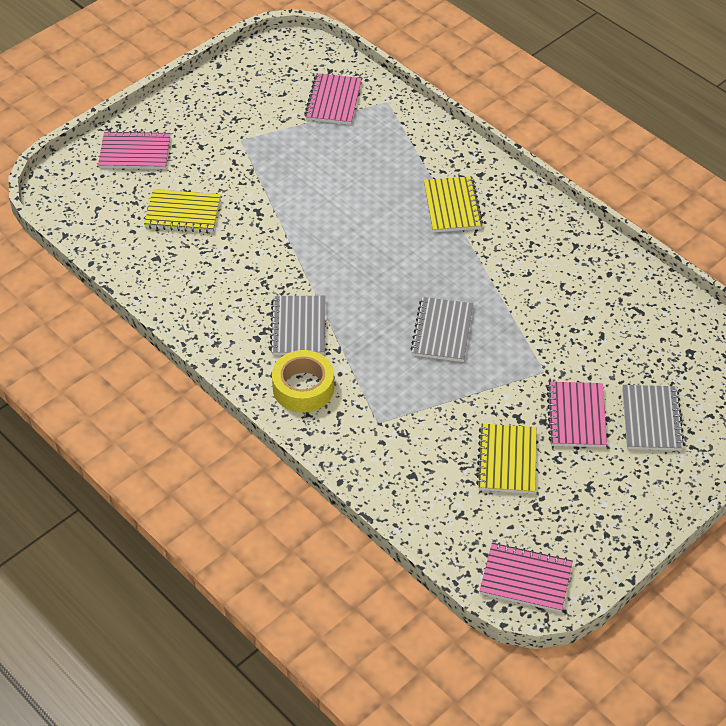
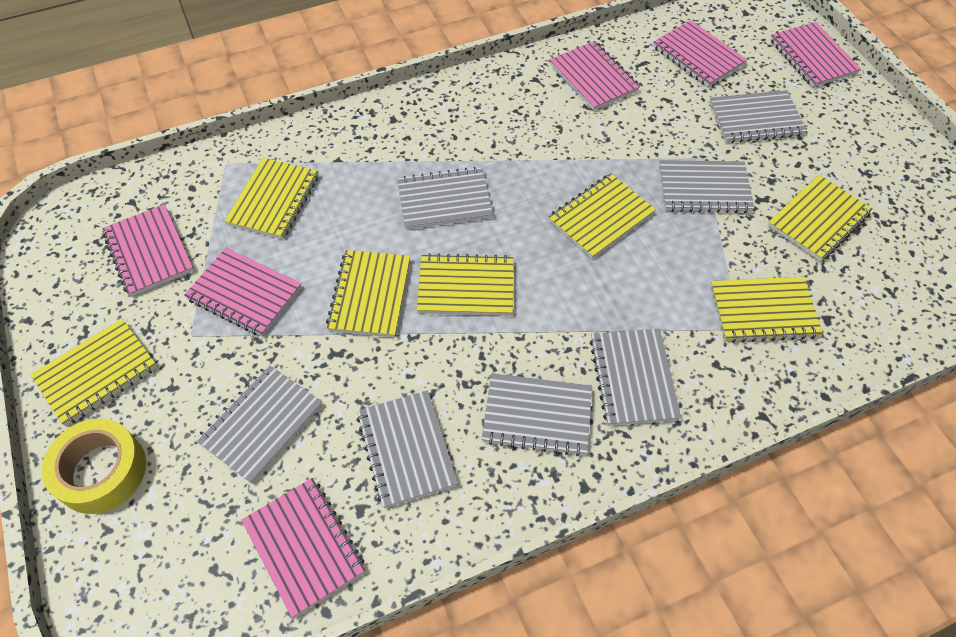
grey notebook: 3 -> 7
pink notebook: 4 -> 6
yellow notebook: 3 -> 7

